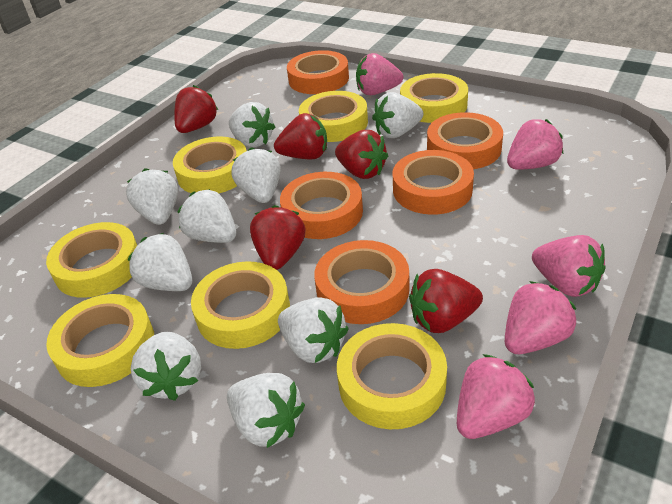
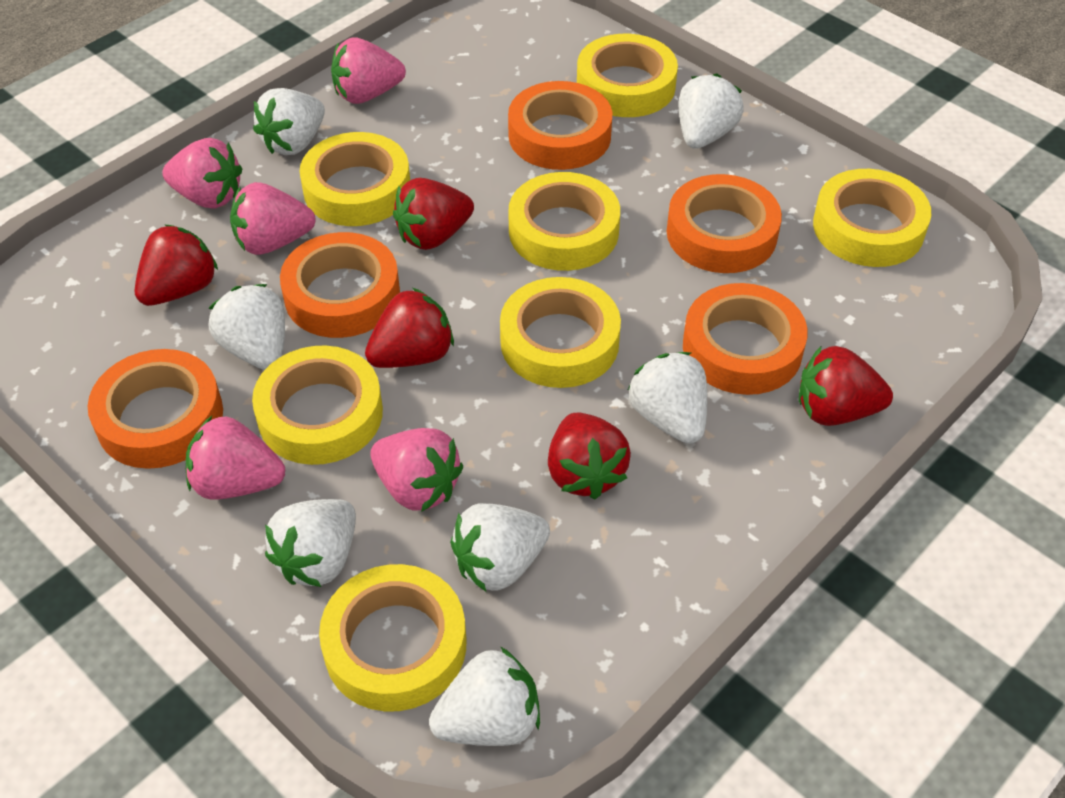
white strawberry: 9 -> 7

